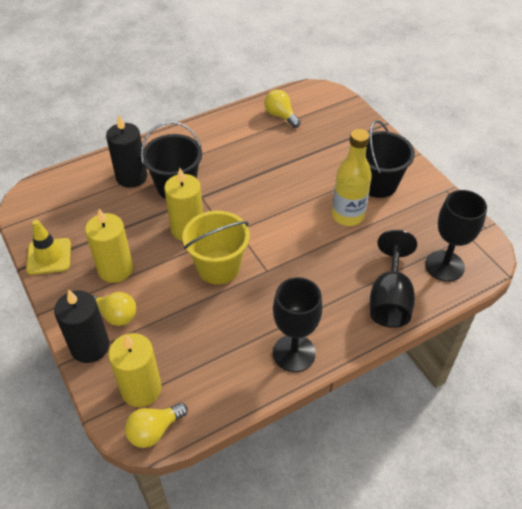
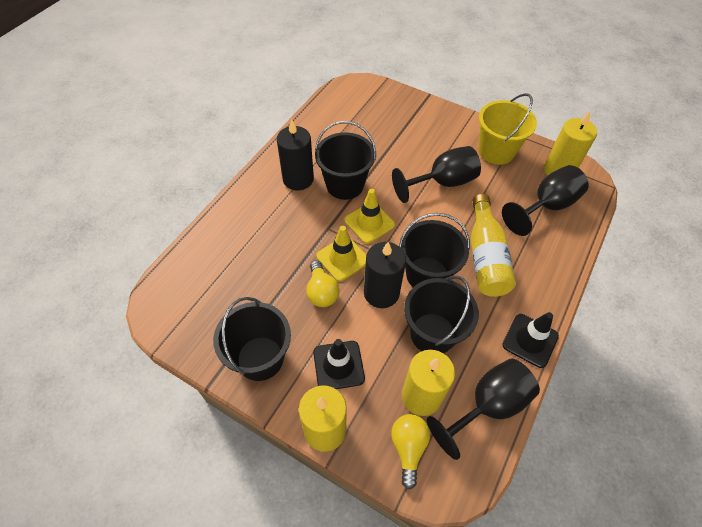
black bucket: 2 -> 4
black traffic cone: 0 -> 2
yellow light bulb: 3 -> 2
yellow traffic cone: 1 -> 2

